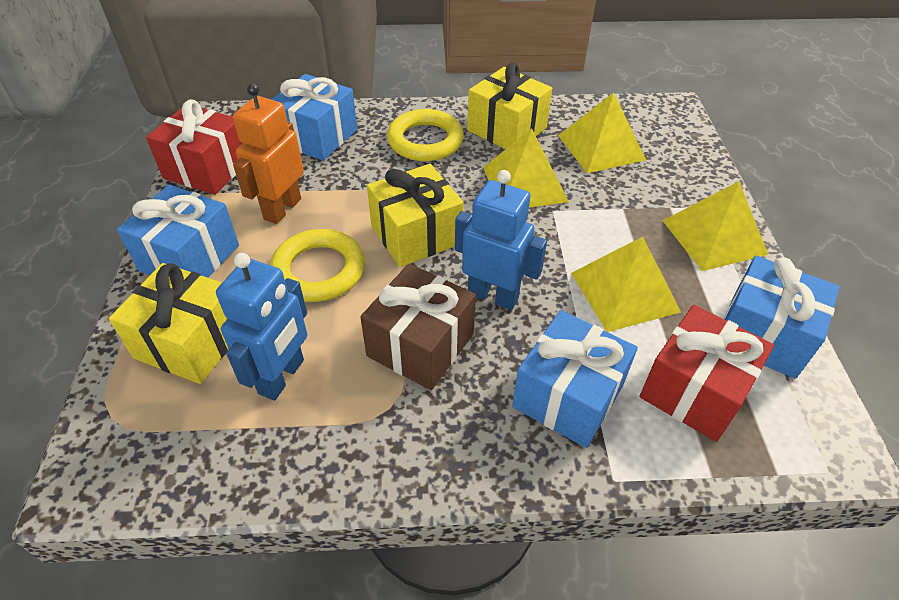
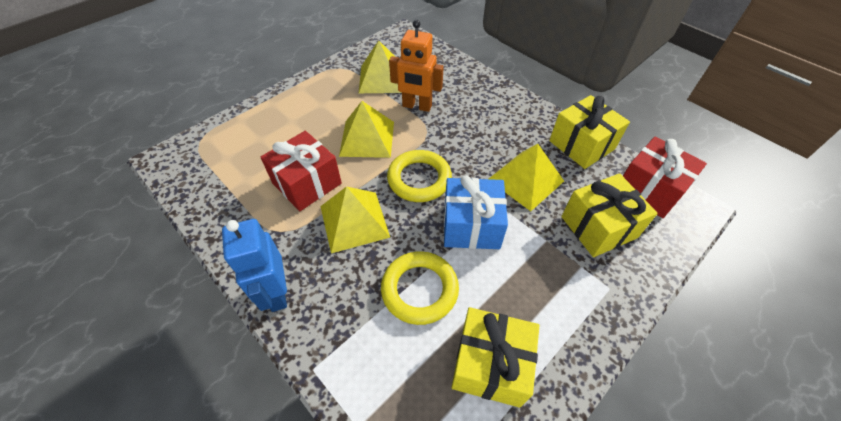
blue gift: 4 -> 1
blue robot: 2 -> 1
brown gift: 1 -> 0

